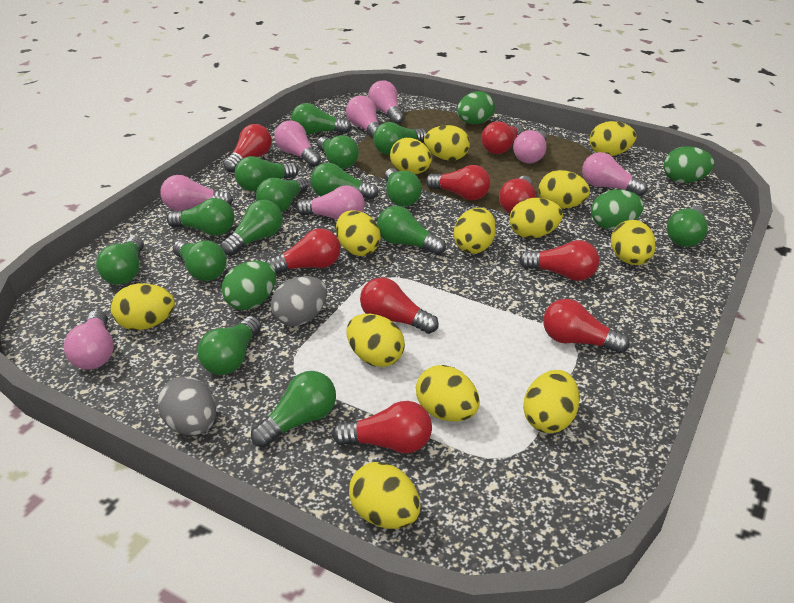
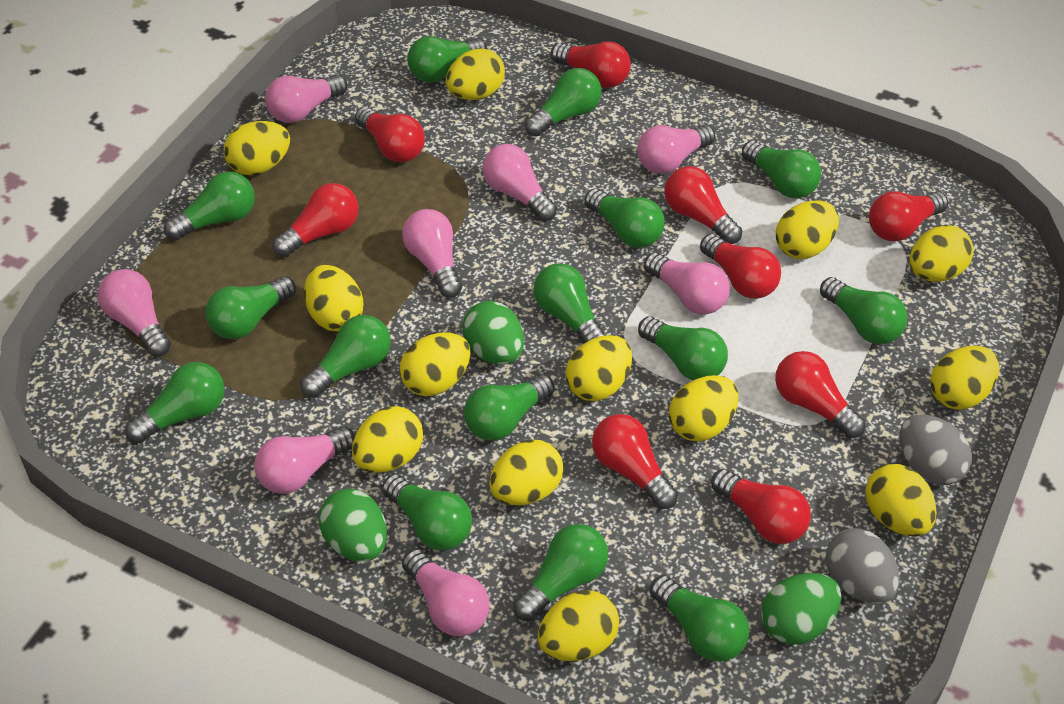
green egg: 4 -> 3

